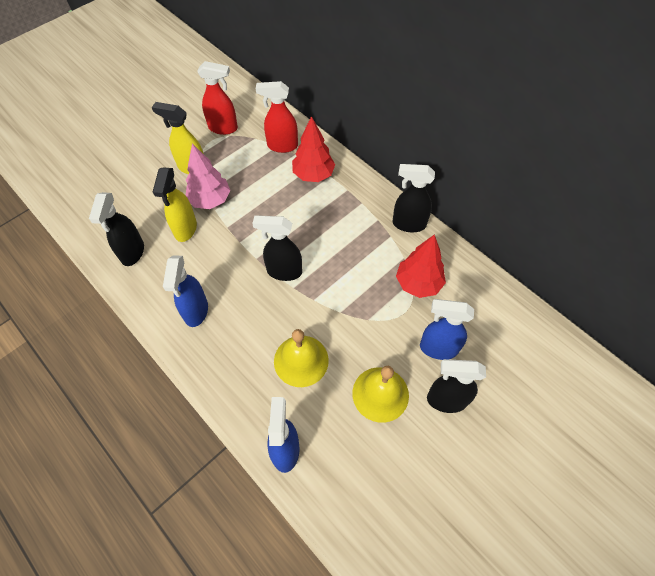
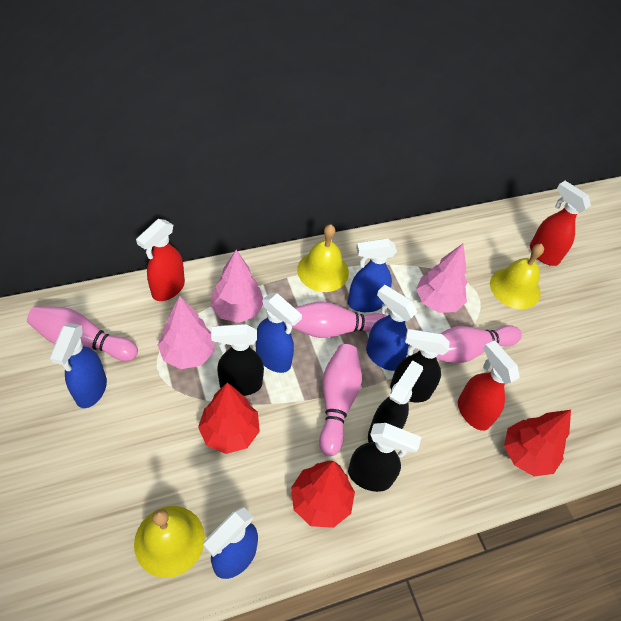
blue spray bottle: 3 -> 5
pink bowling pin: 0 -> 4
pink tree: 1 -> 3
red spray bottle: 2 -> 3
red tree: 2 -> 3
yellow bell: 2 -> 3
yellow spray bottle: 2 -> 0

